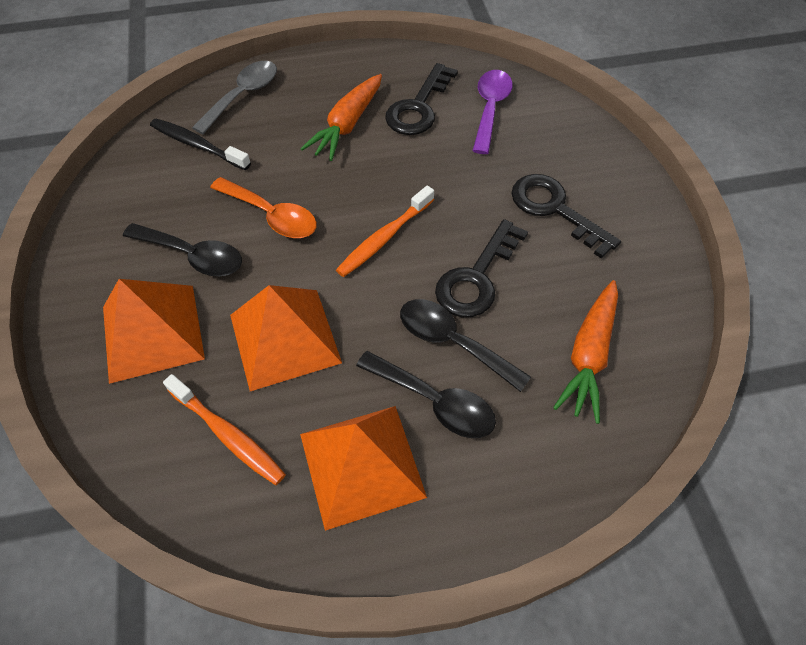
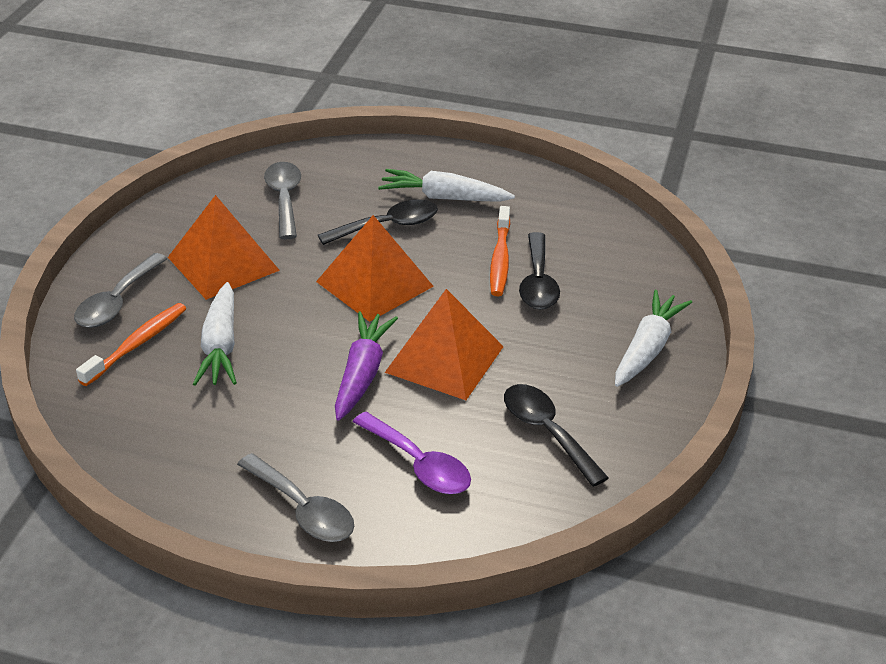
black key: 3 -> 0
black toothbrush: 1 -> 0
grey spoon: 1 -> 3
orange carrot: 2 -> 0
orange spoon: 1 -> 0
purple carrot: 0 -> 1
white carrot: 0 -> 3

